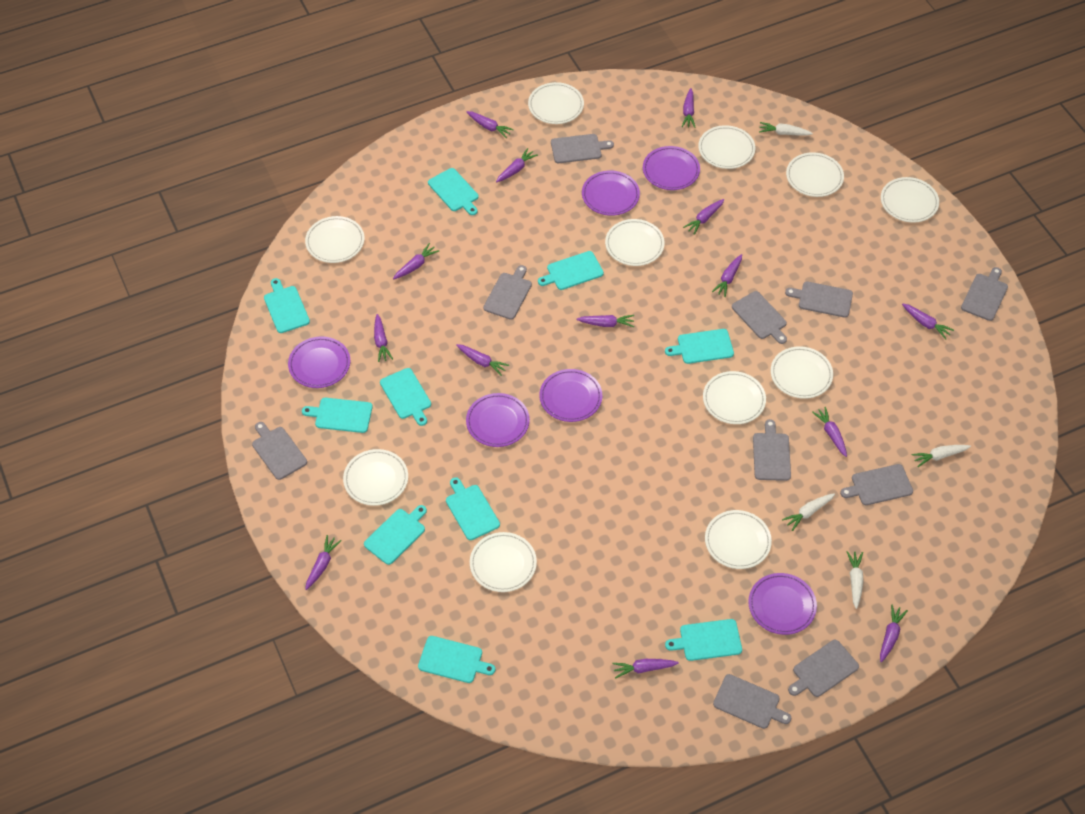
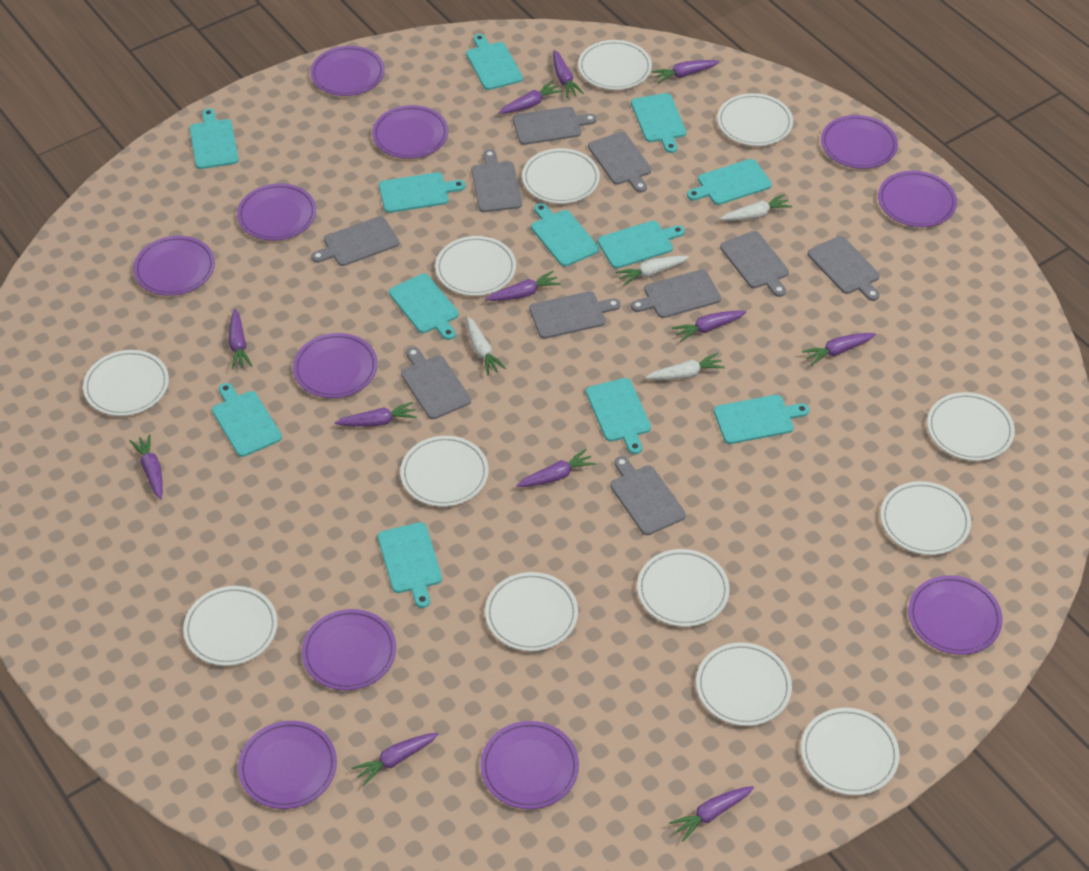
purple carrot: 14 -> 12
purple plate: 6 -> 11
turquoise cutting board: 10 -> 12
white plate: 11 -> 13

